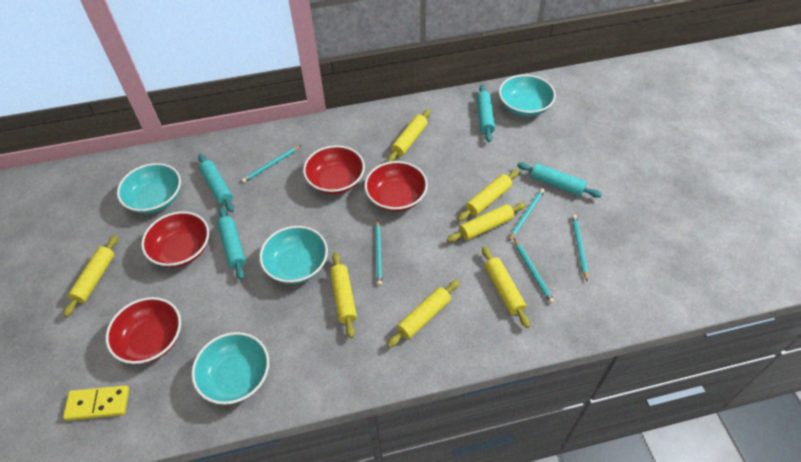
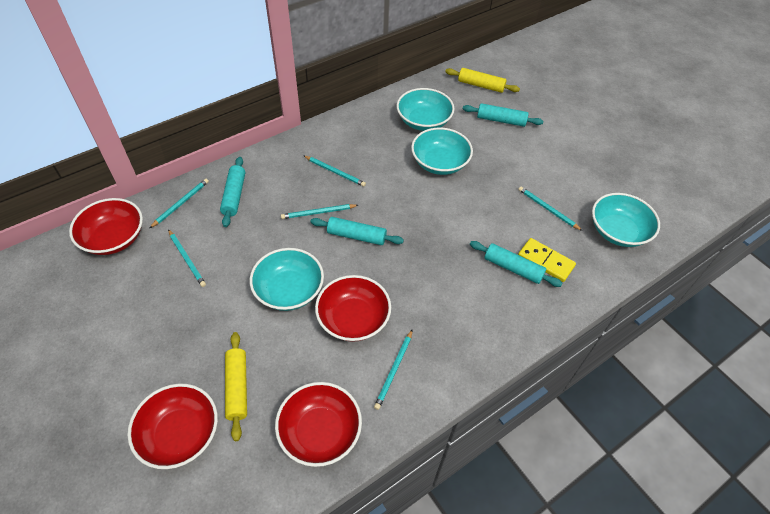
turquoise pencil: 5 -> 6
yellow rolling pin: 7 -> 2

